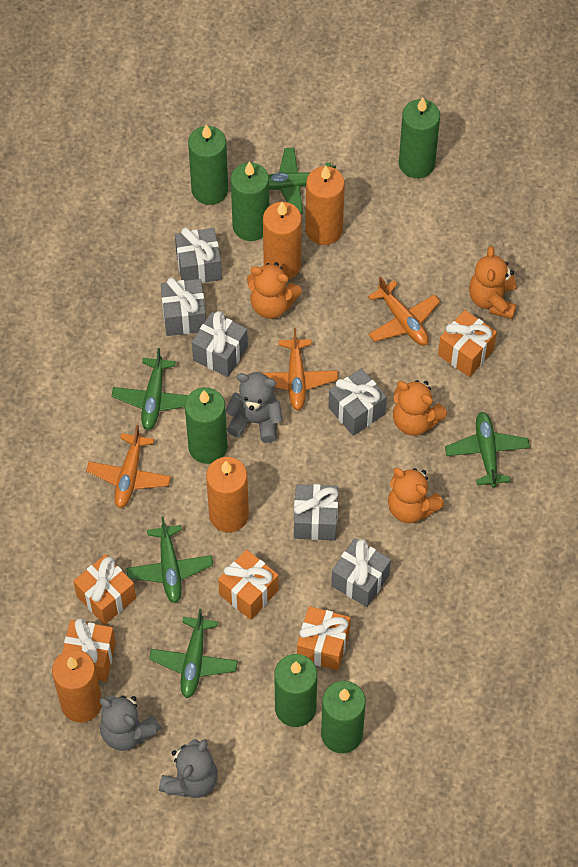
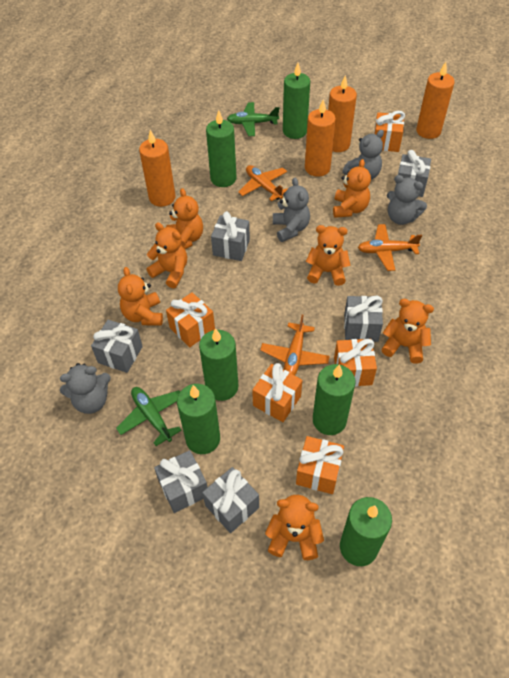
green plane: 5 -> 2
grey teddy bear: 3 -> 4
orange teddy bear: 4 -> 7

